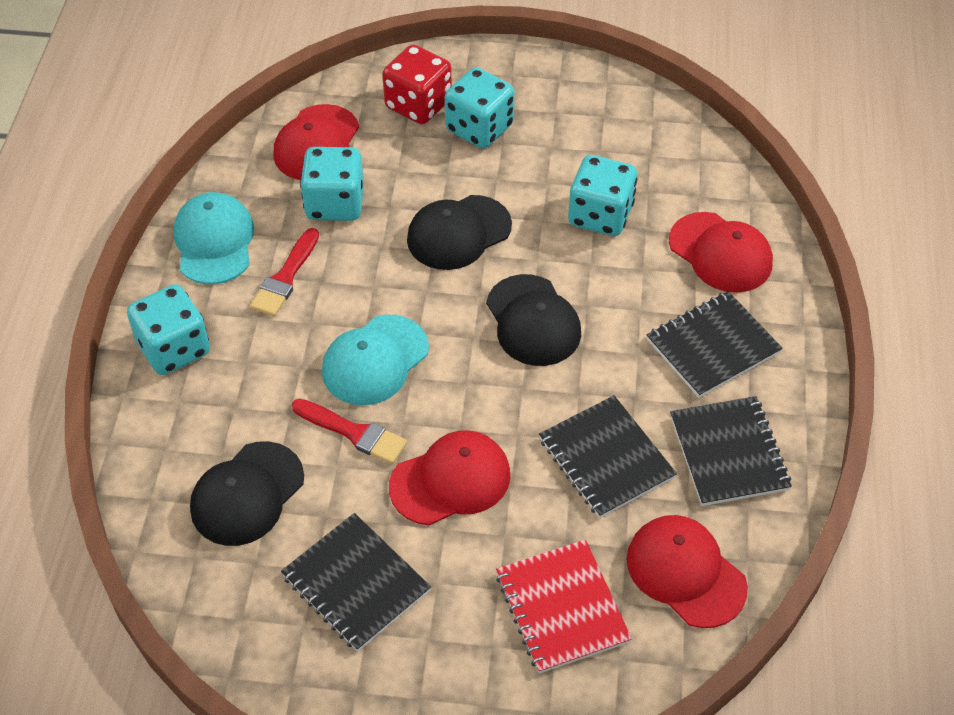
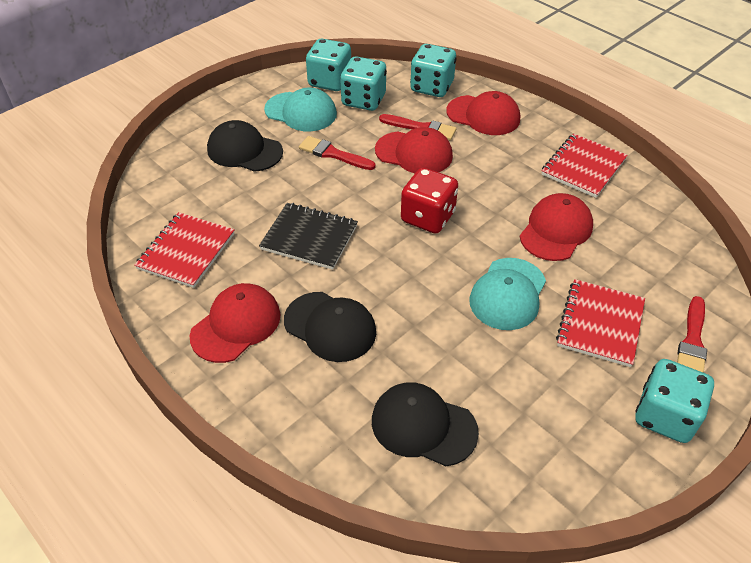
black notebook: 4 -> 1
red brush: 2 -> 3
red notebook: 1 -> 3

